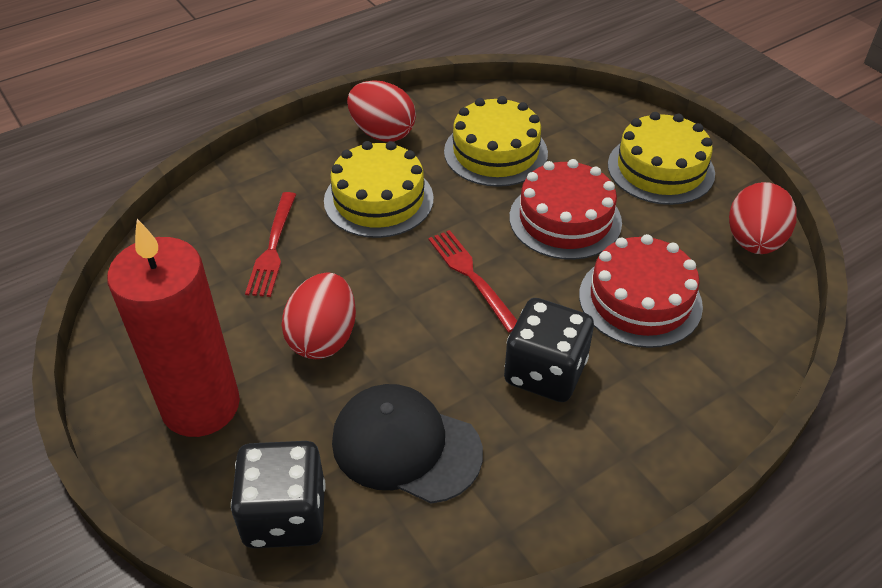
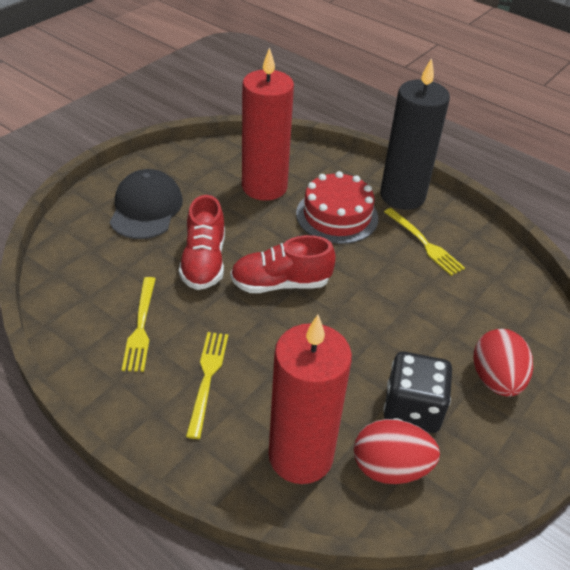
black candle: 0 -> 1
black dice: 2 -> 1
red cake: 2 -> 1
red candle: 1 -> 2
red egg: 3 -> 2
red fork: 2 -> 0
red shoe: 0 -> 2
yellow cake: 3 -> 0
yellow fork: 0 -> 3

